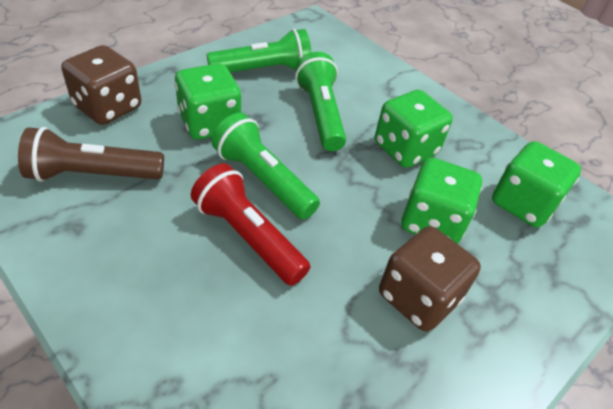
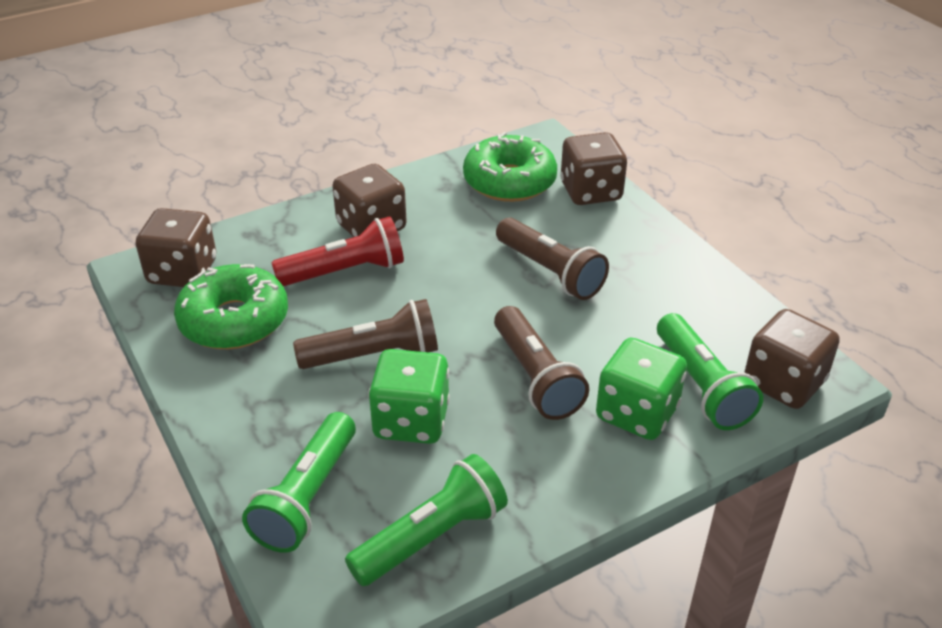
brown dice: 2 -> 4
brown flashlight: 1 -> 3
green dice: 4 -> 2
green donut: 0 -> 2

